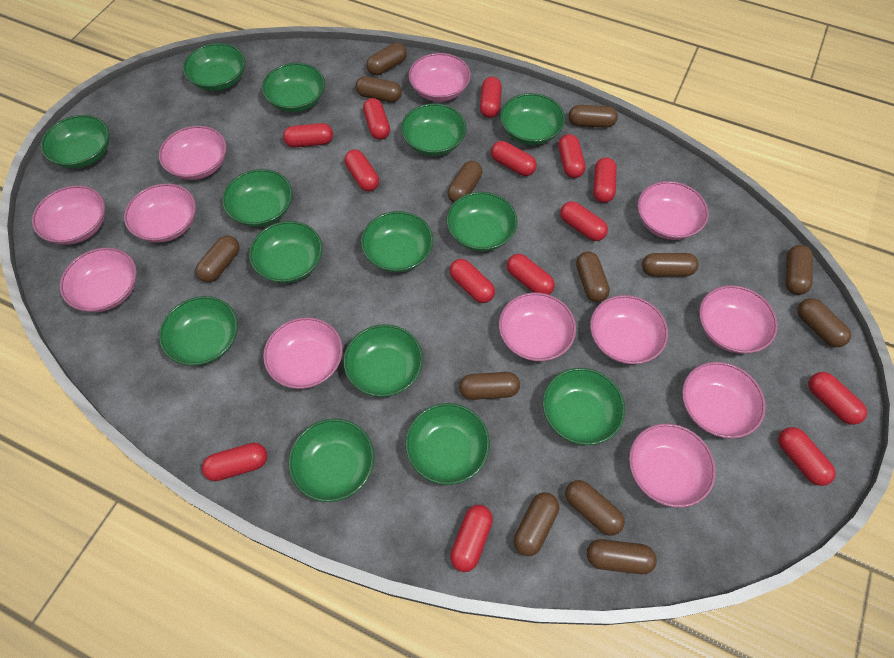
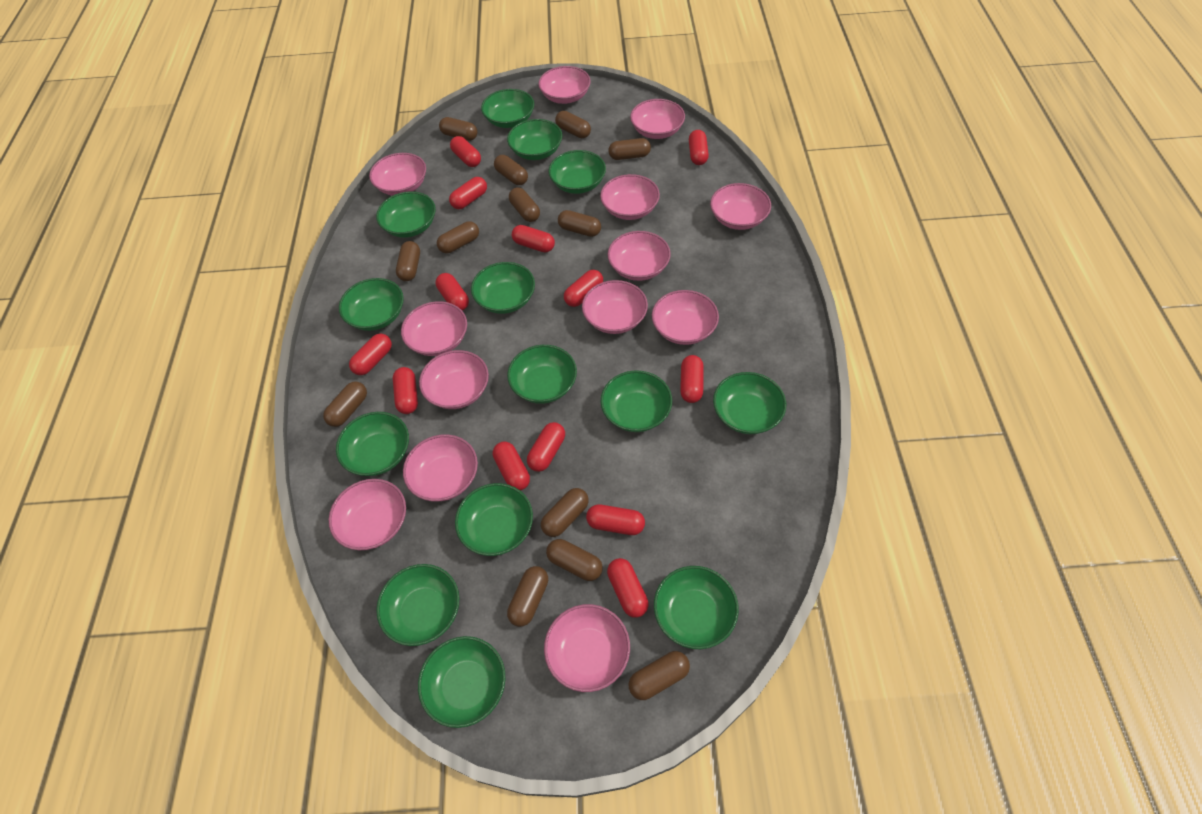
pink bowl: 12 -> 13
red capsule: 14 -> 13

